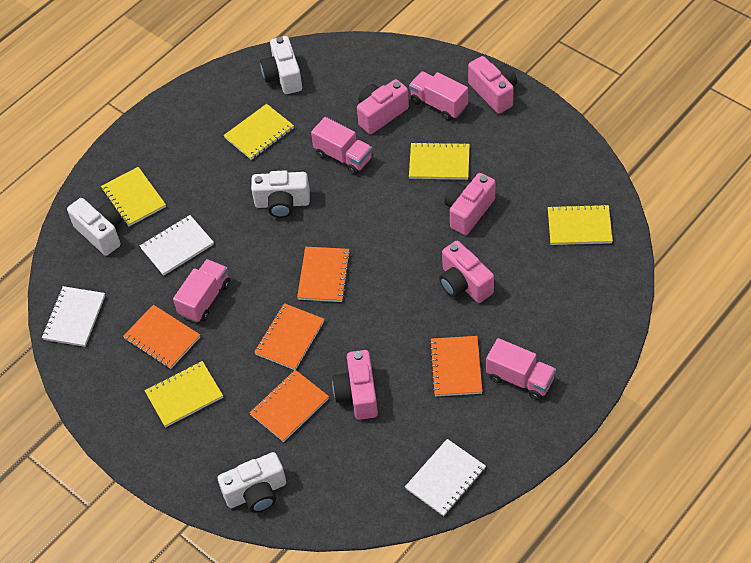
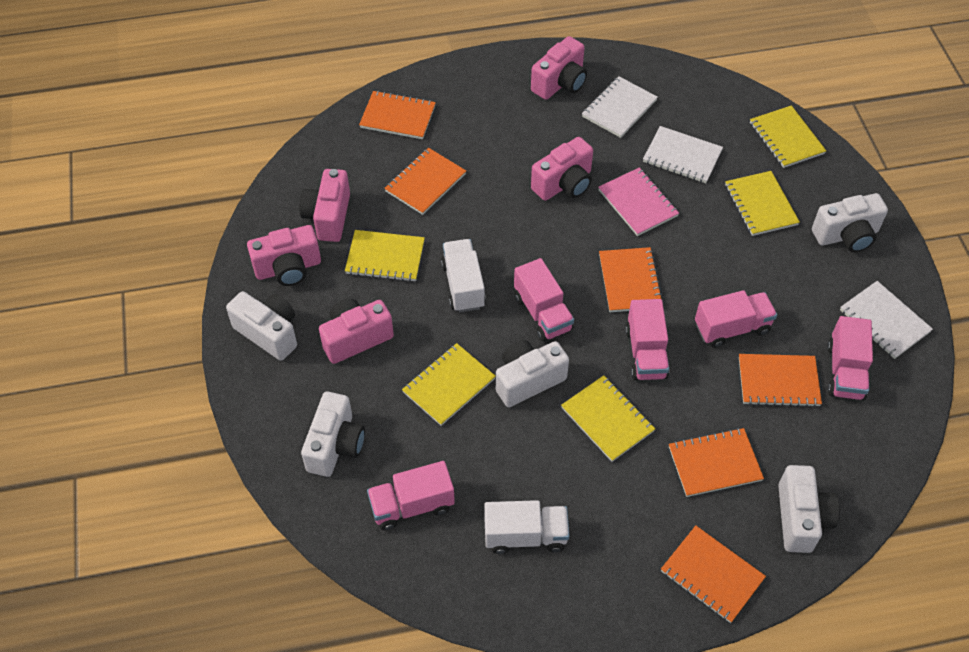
orange notebook: 5 -> 6
pink notebook: 0 -> 1
pink truck: 4 -> 5
white camera: 4 -> 5
white truck: 0 -> 2

